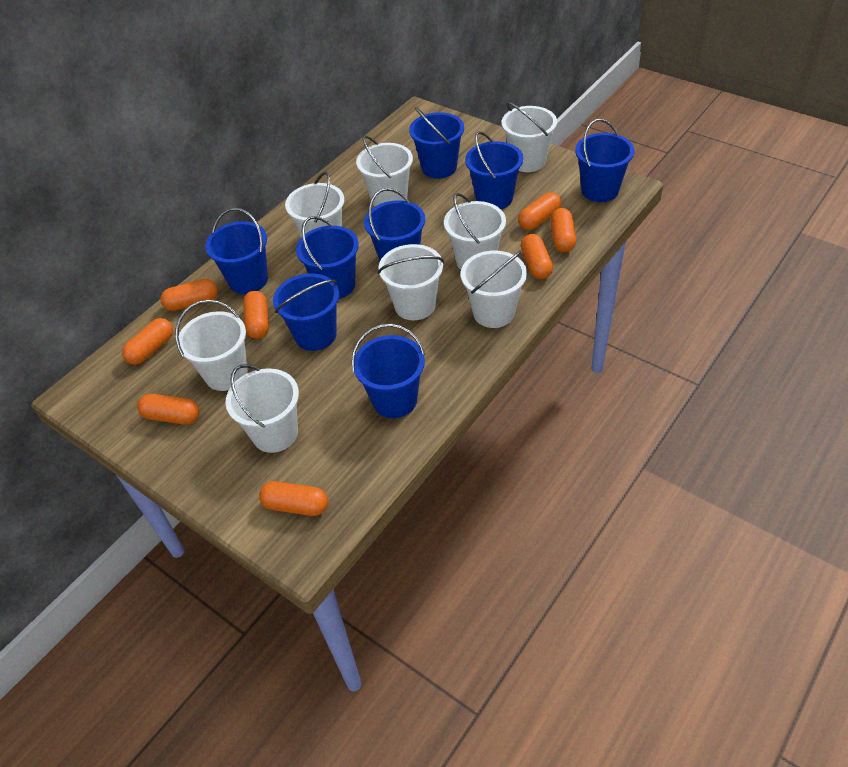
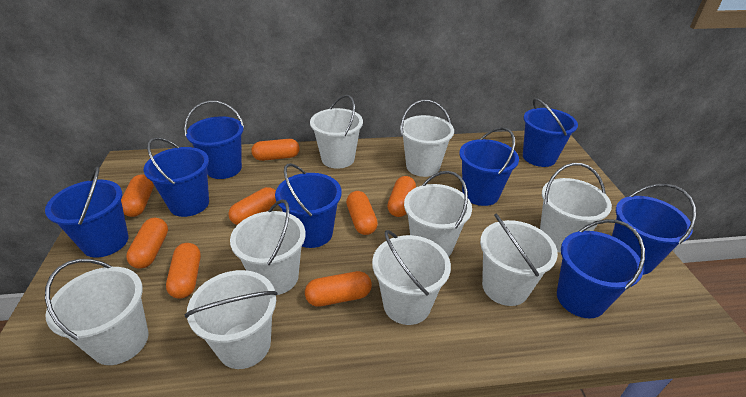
white bucket: 8 -> 9

